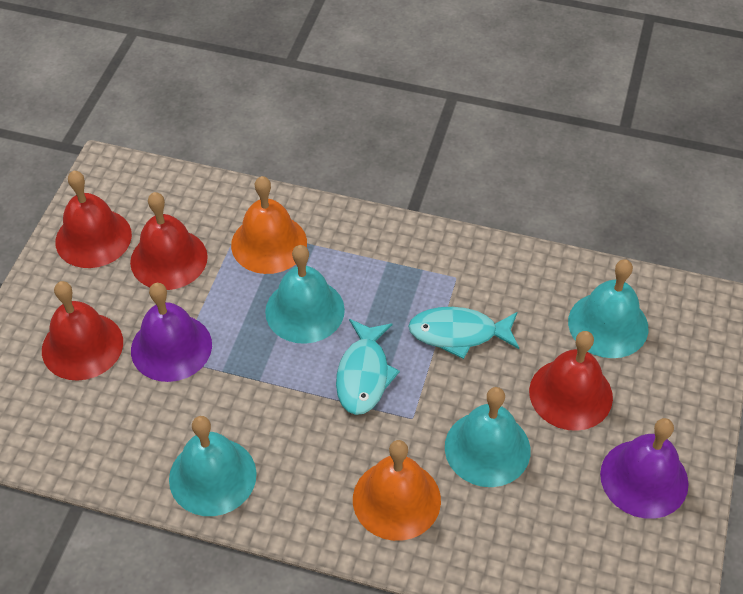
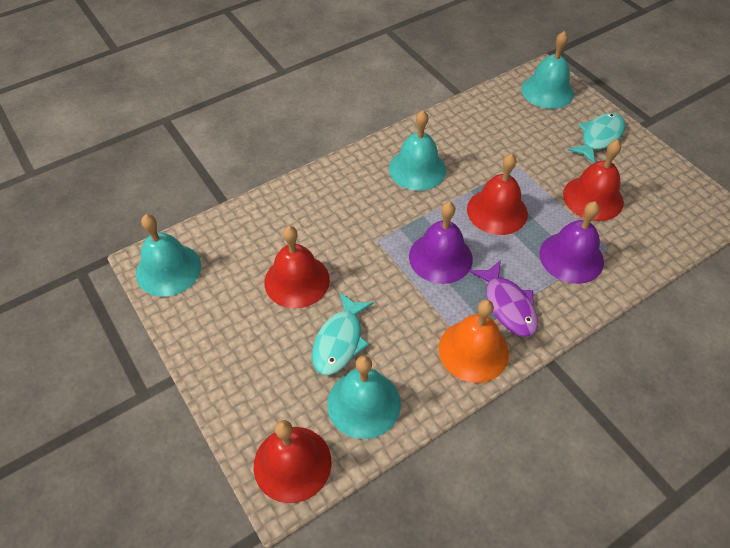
orange bell: 2 -> 1
purple fish: 0 -> 1

